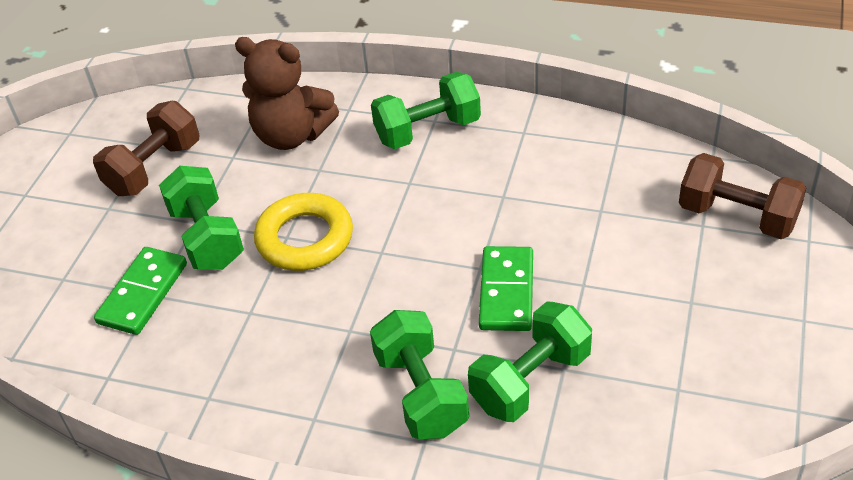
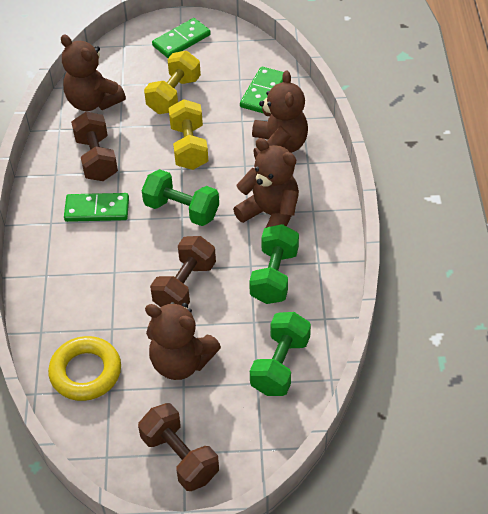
brown dumbbell: 2 -> 3
brown teddy bear: 1 -> 4
green domino: 2 -> 3
green dumbbell: 4 -> 3
yellow dumbbell: 0 -> 2

